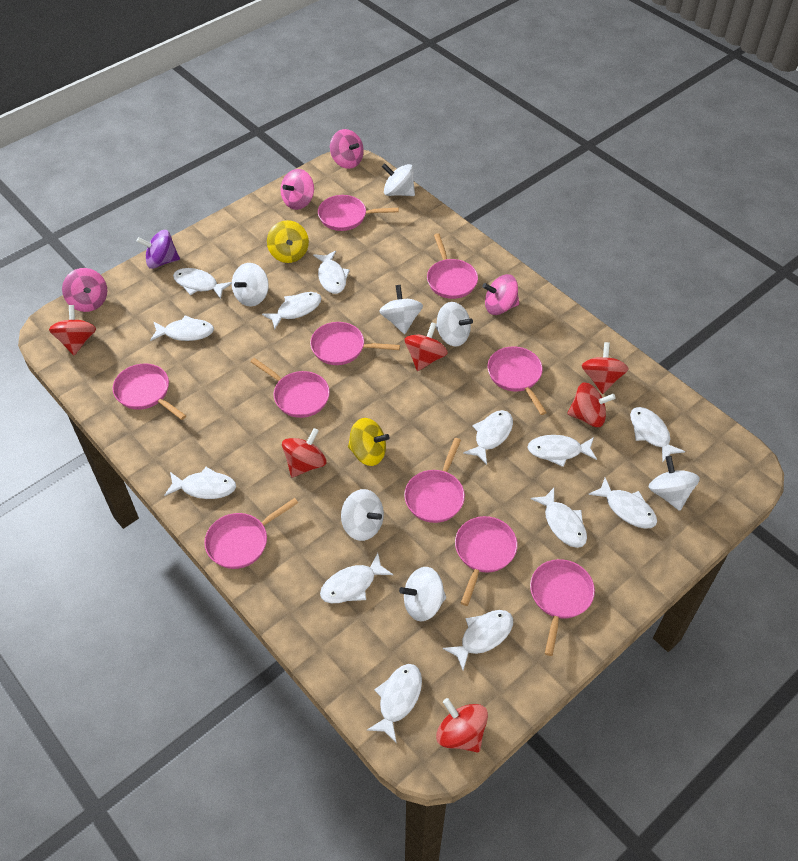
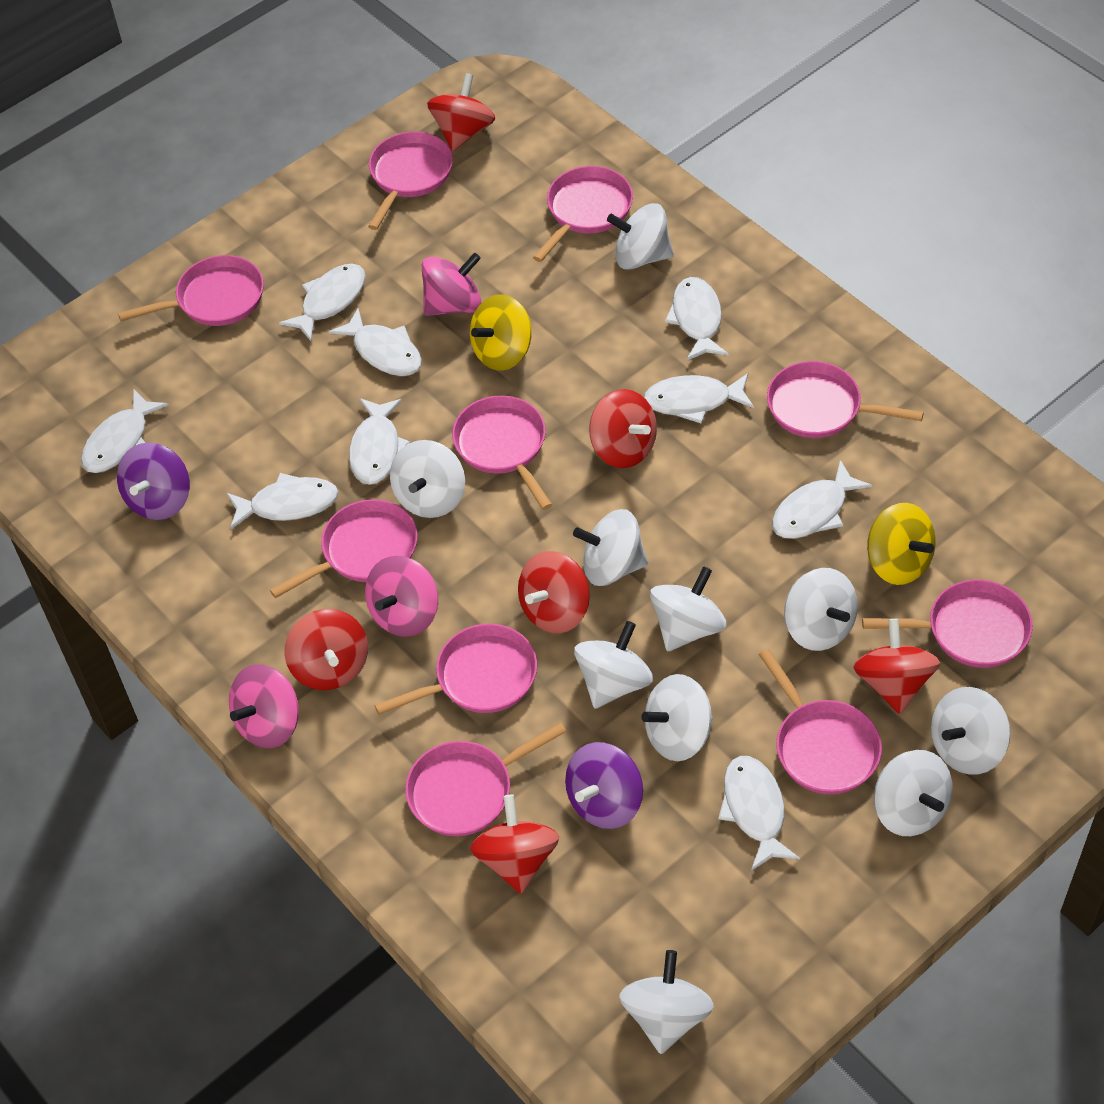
pink spinning top: 4 -> 3
purple spinning top: 1 -> 2
white fish: 13 -> 9
white spinning top: 7 -> 10

